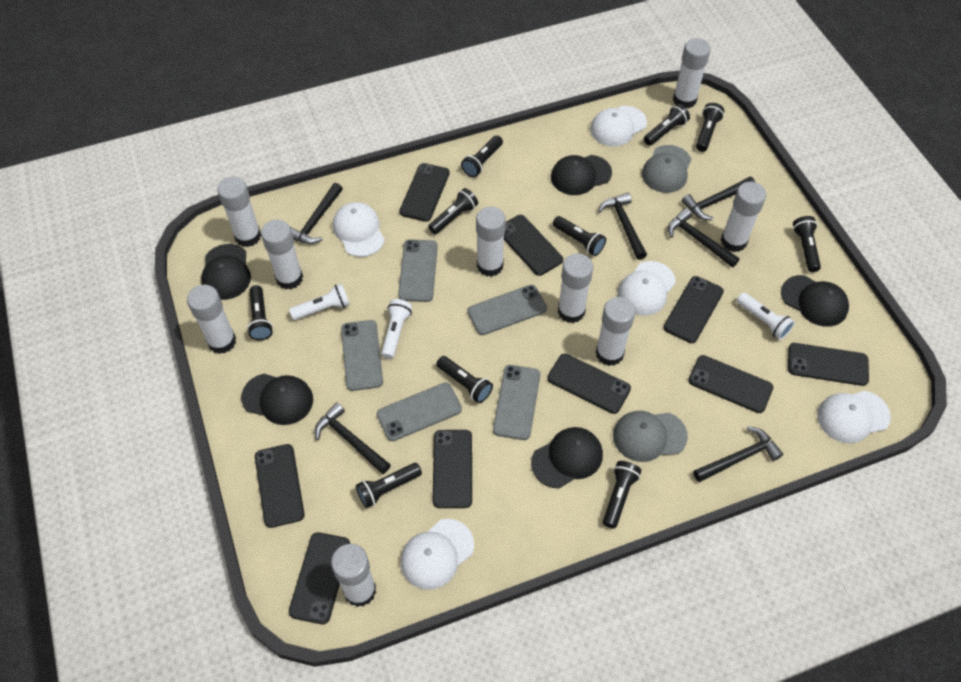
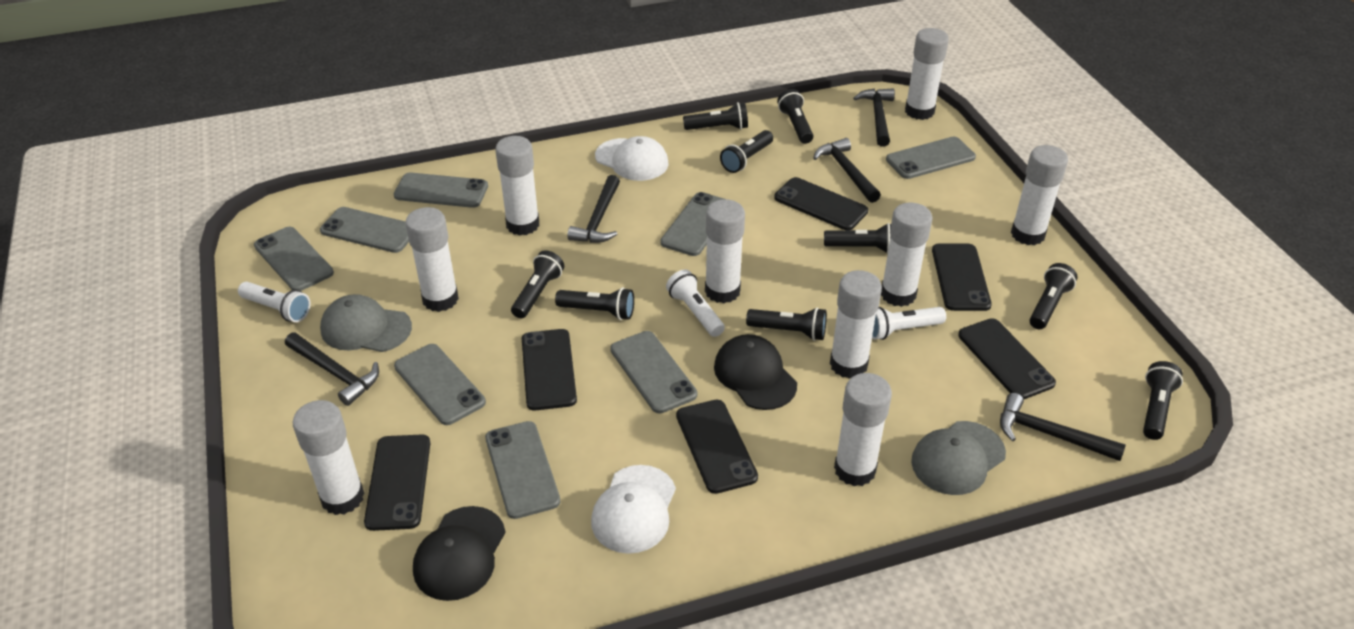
black cap: 5 -> 2
black flashlight: 10 -> 9
black hammer: 6 -> 5
black phone: 9 -> 6
grey phone: 5 -> 8
white cap: 5 -> 2

